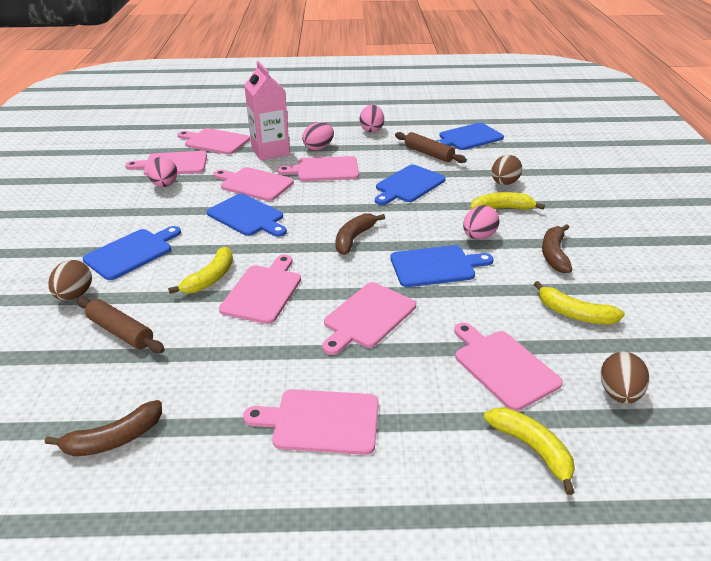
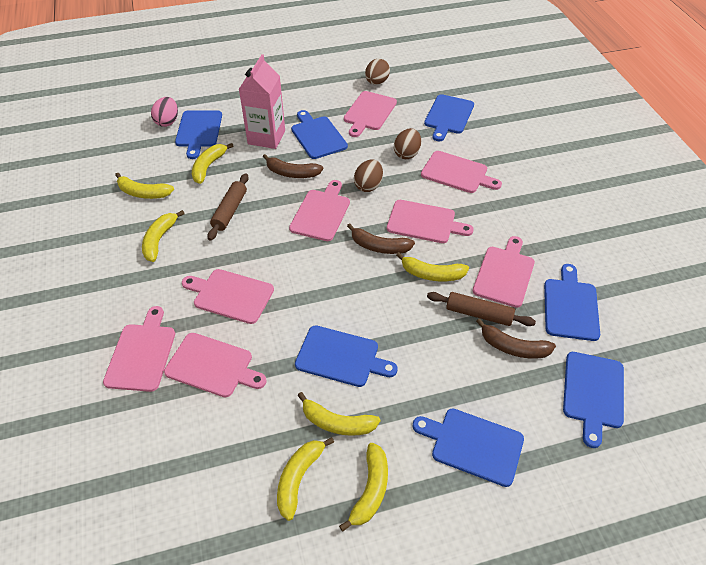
blue cutting board: 5 -> 7
pink egg: 4 -> 1
yellow banana: 4 -> 7

